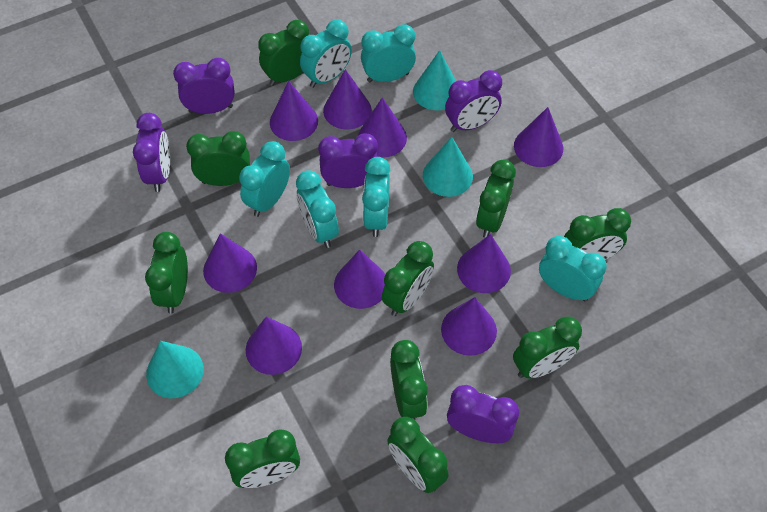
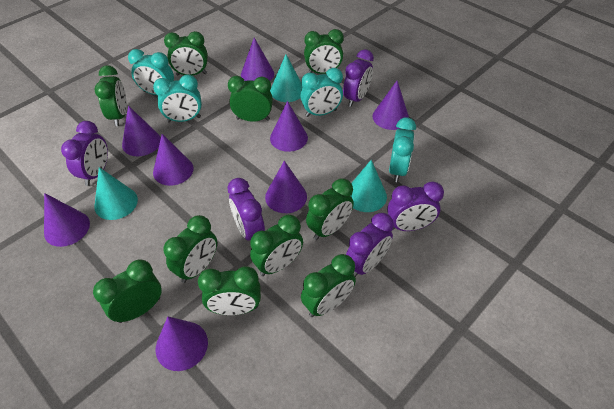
purple cone: 9 -> 8
turquoise clock: 6 -> 4

